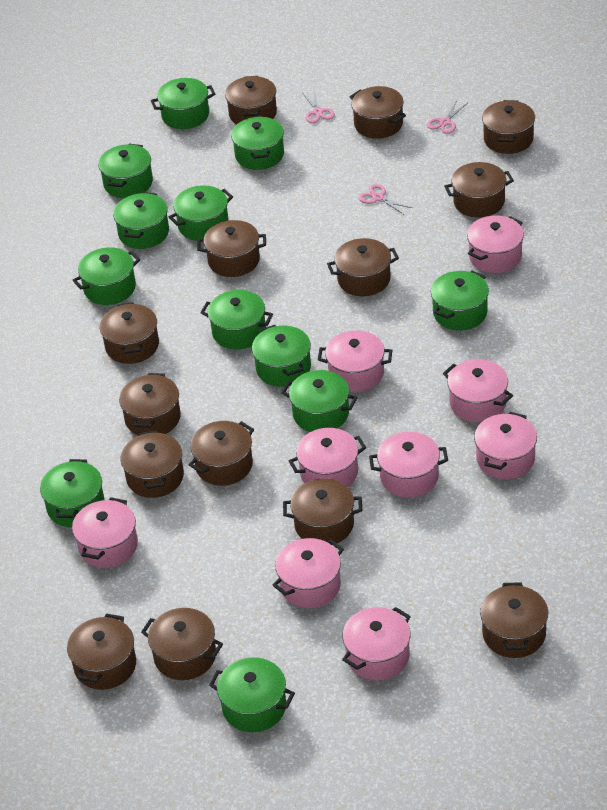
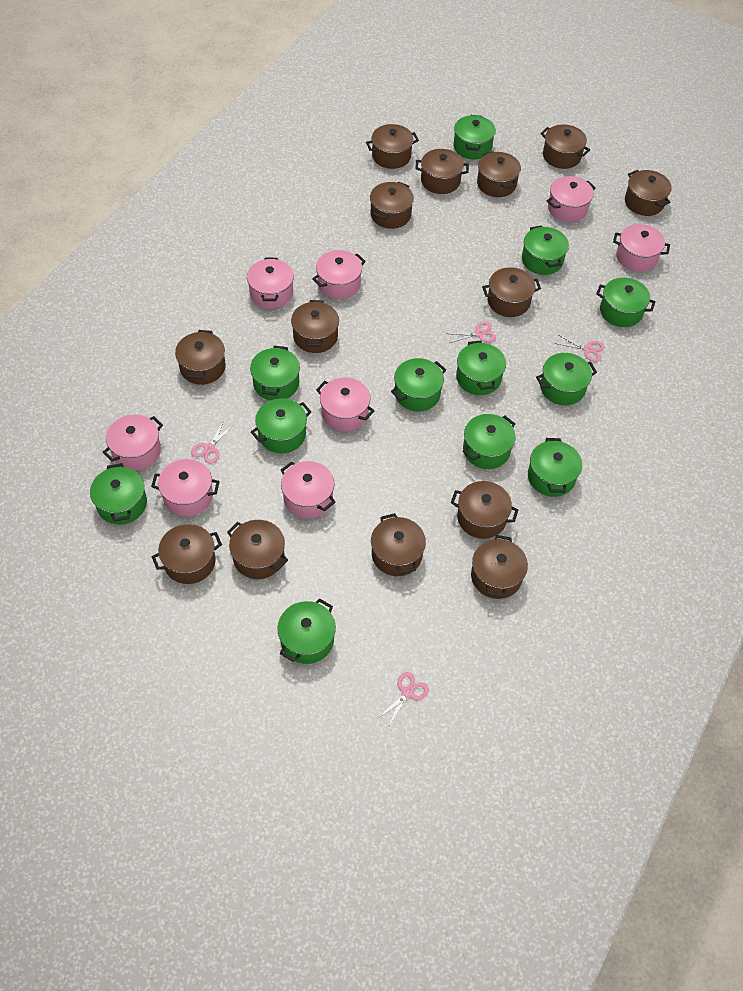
pink pot: 9 -> 8
pink scissors: 3 -> 4

